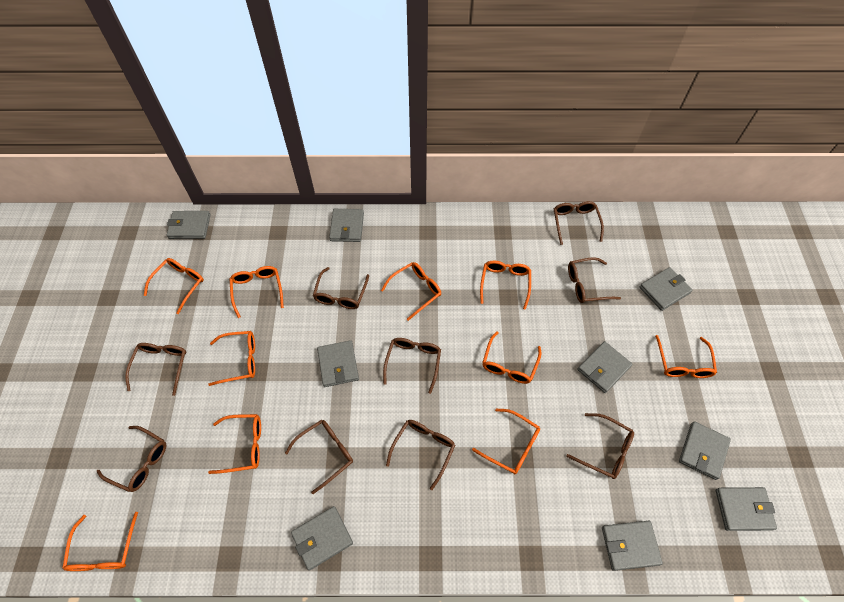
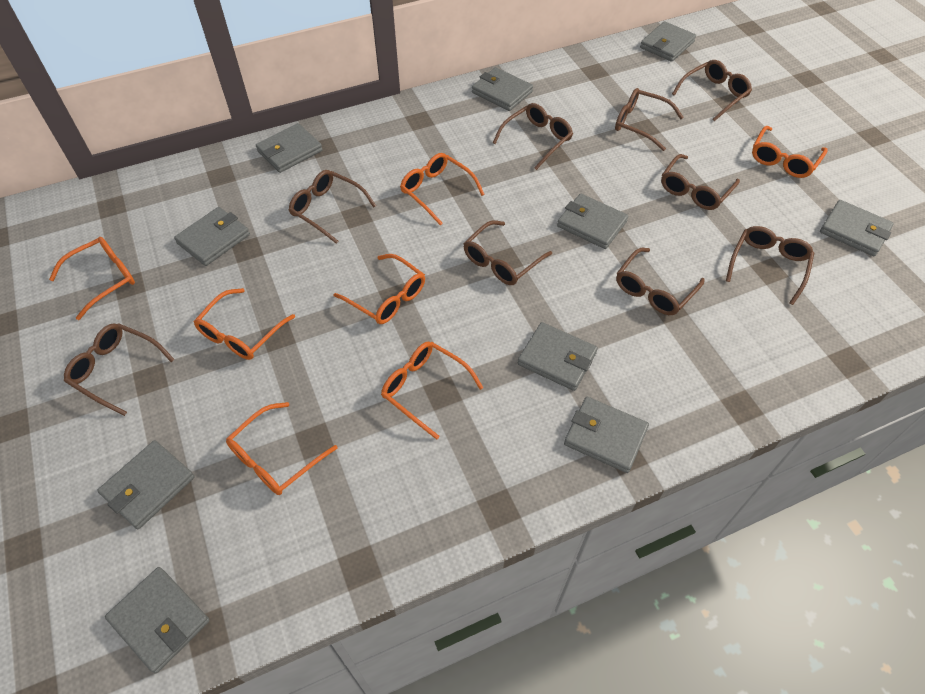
grey wallet: 9 -> 10
orange glasses: 10 -> 7

